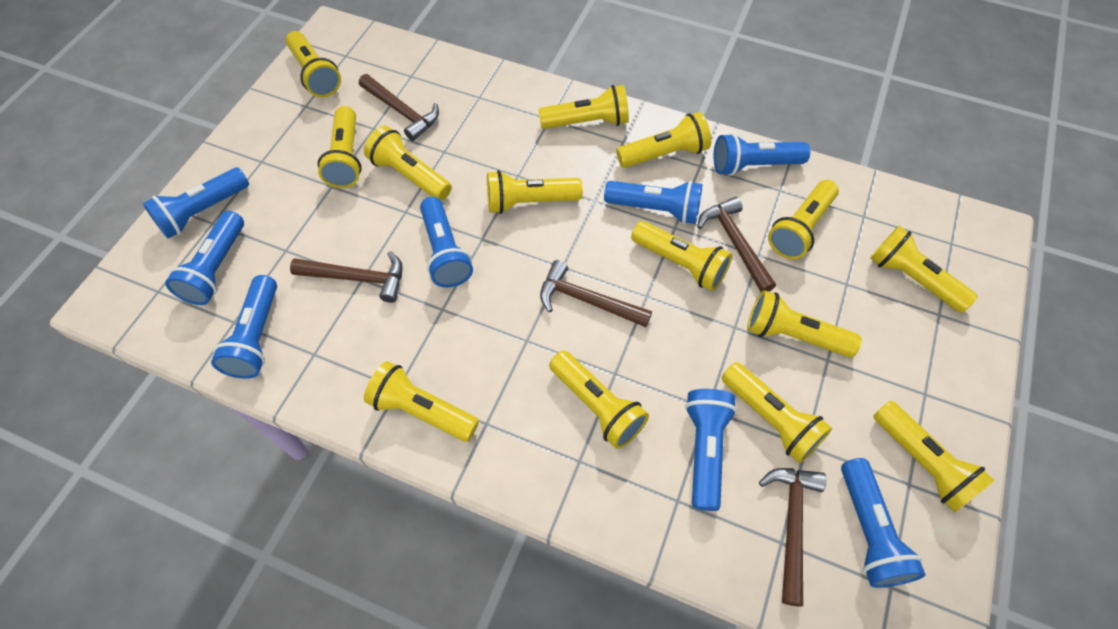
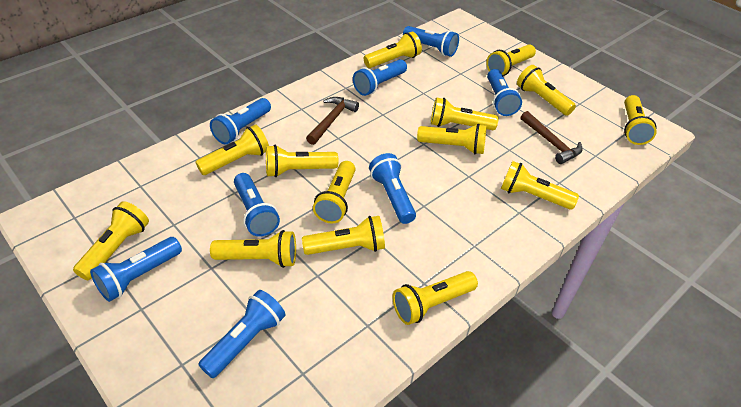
brown hammer: 5 -> 2

